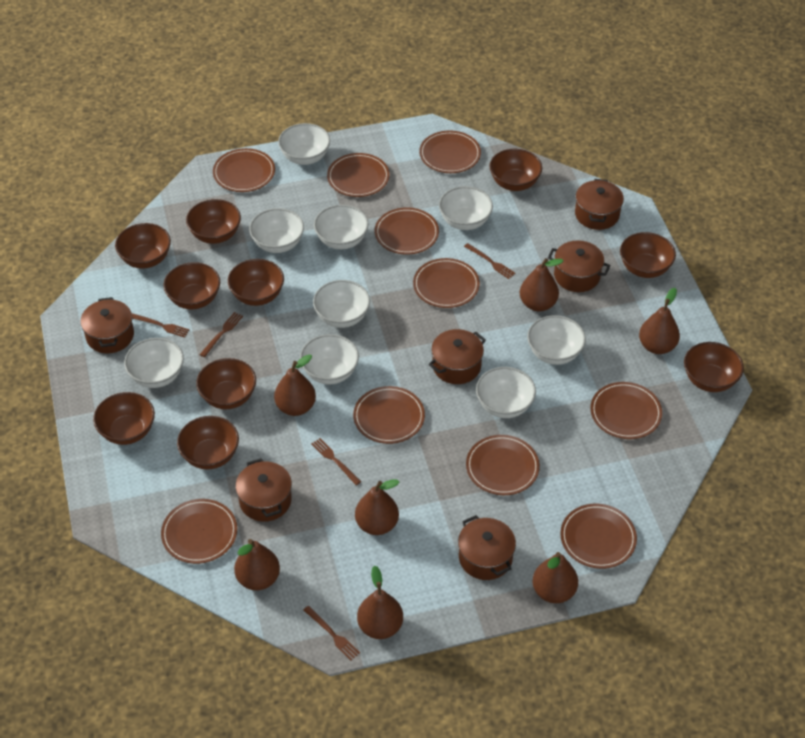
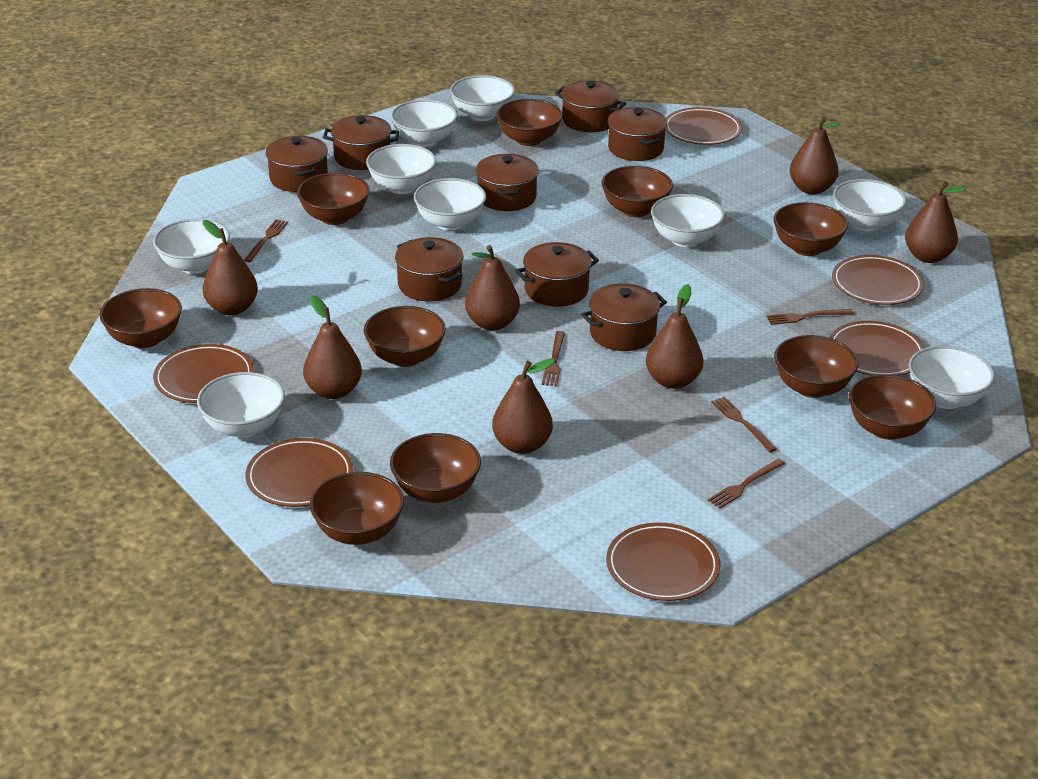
brown plate: 10 -> 6
brown pot: 6 -> 8

